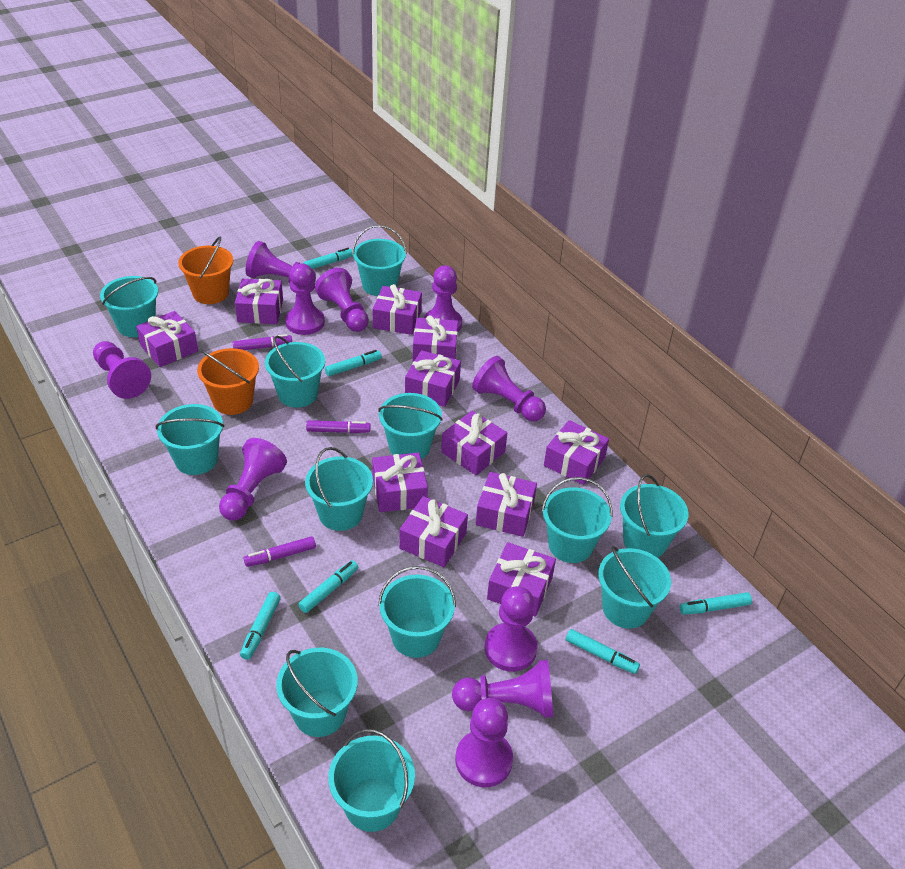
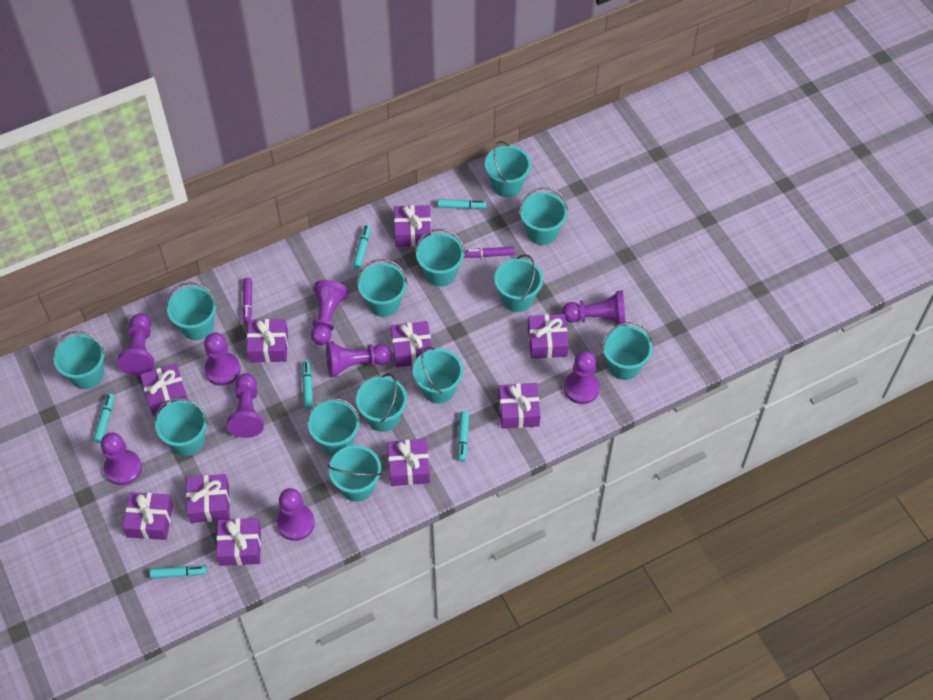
orange bucket: 2 -> 0
purple gift: 11 -> 10
purple marker: 3 -> 2
purple pawn: 10 -> 9
turquoise bucket: 12 -> 13

